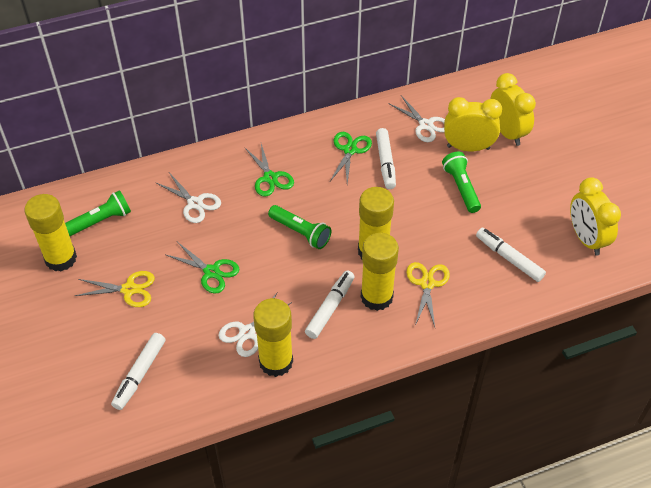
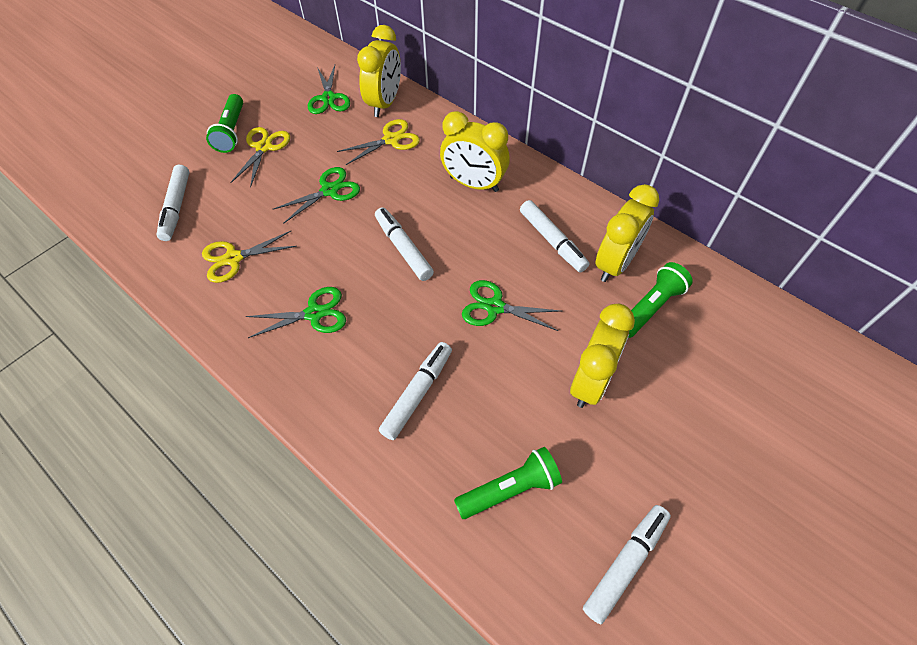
green scissors: 3 -> 4
white marker: 4 -> 5
white scissors: 3 -> 0
yellow clock: 3 -> 4
yellow glue stick: 4 -> 0
yellow scissors: 2 -> 3

